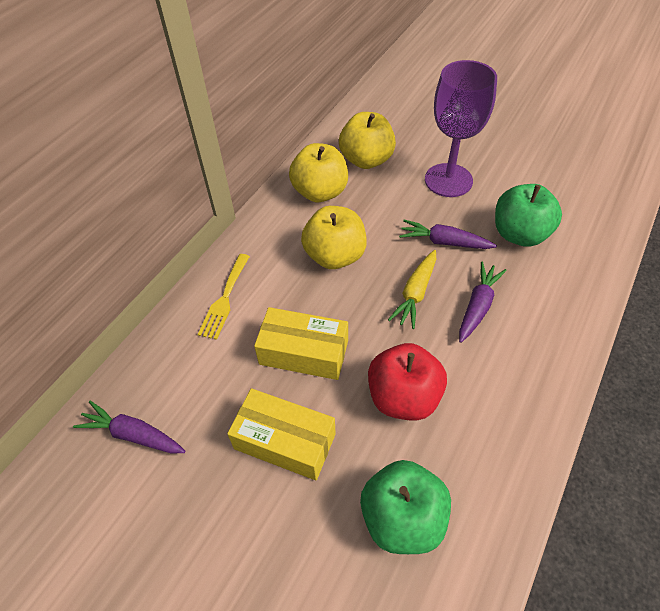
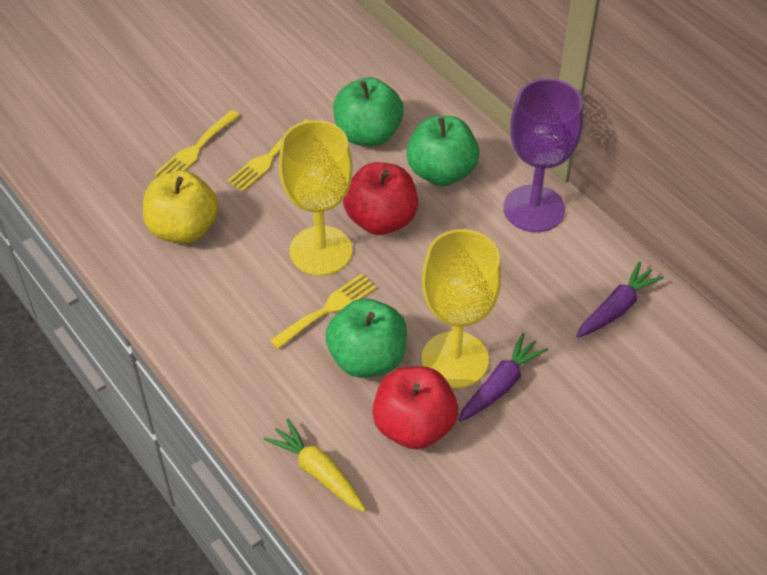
green apple: 2 -> 3
purple carrot: 3 -> 2
red apple: 1 -> 2
yellow apple: 3 -> 1
yellow box: 2 -> 0
yellow fork: 1 -> 3
yellow goblet: 0 -> 2

